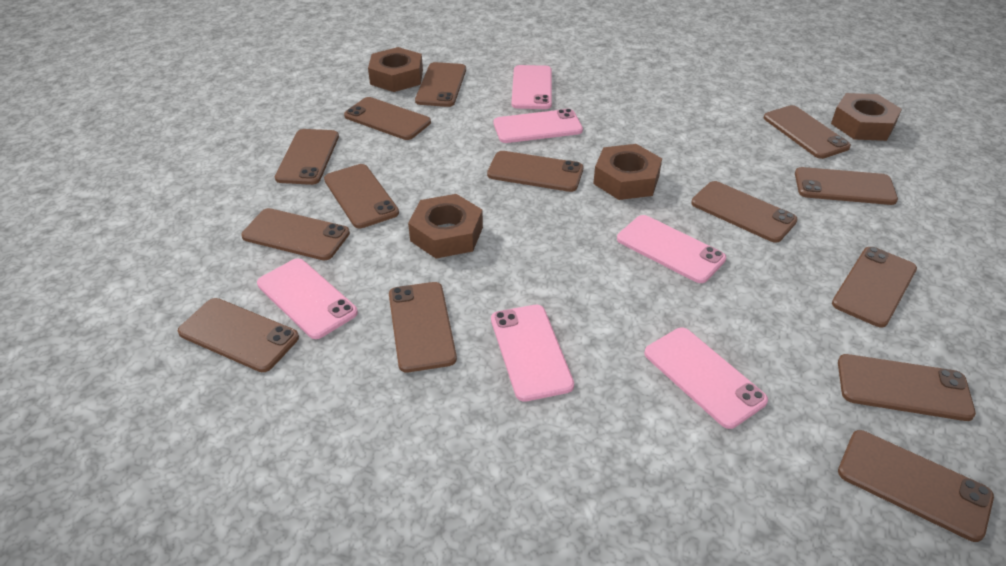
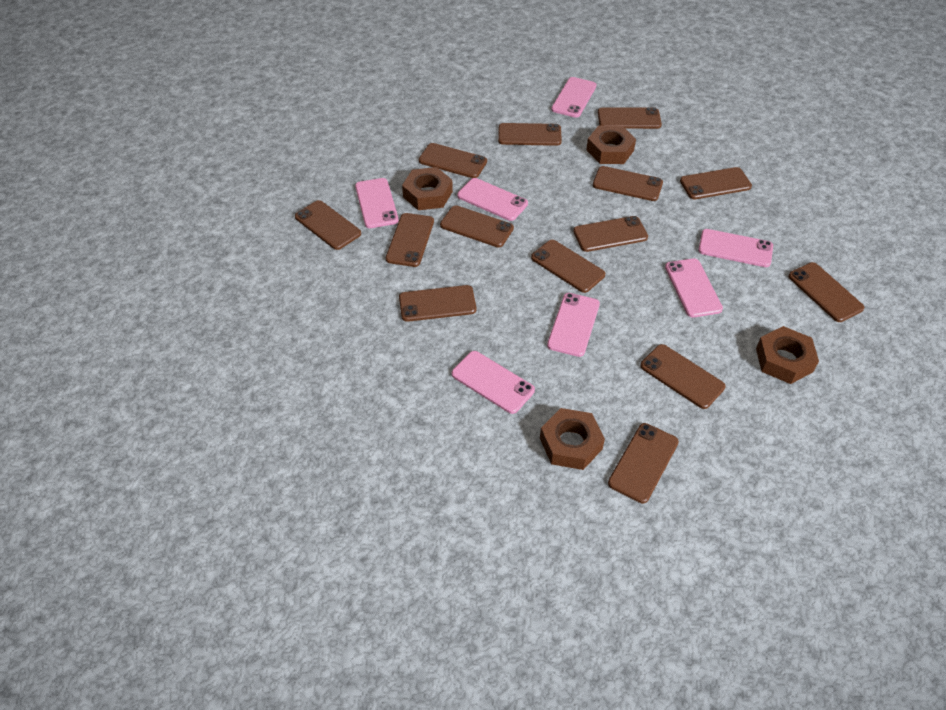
pink phone: 6 -> 7

